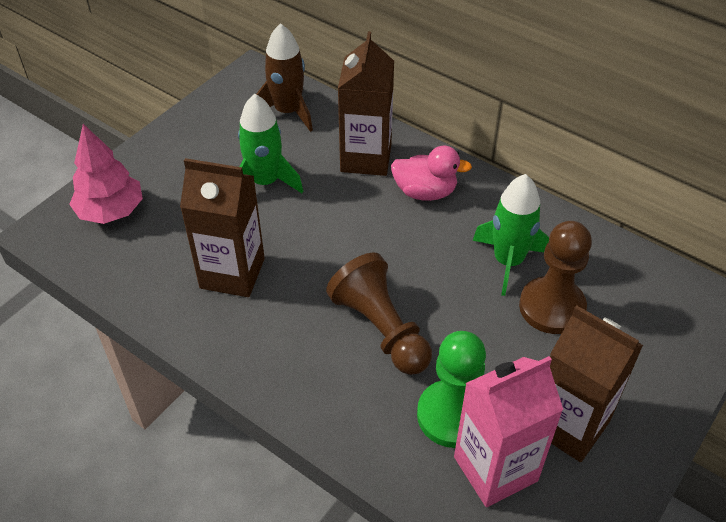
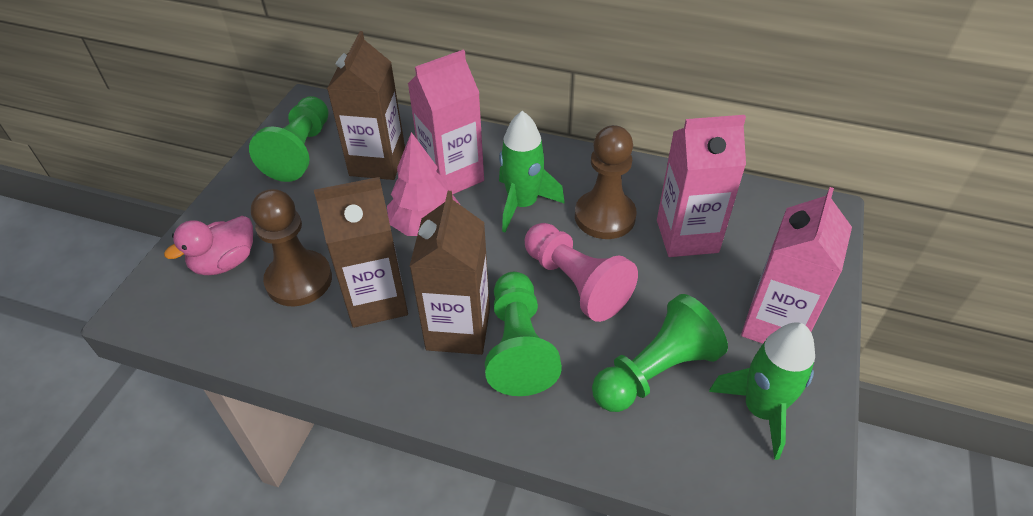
brown rocket: 1 -> 0
green pawn: 1 -> 3
pink carton: 1 -> 3
pink pawn: 0 -> 1

